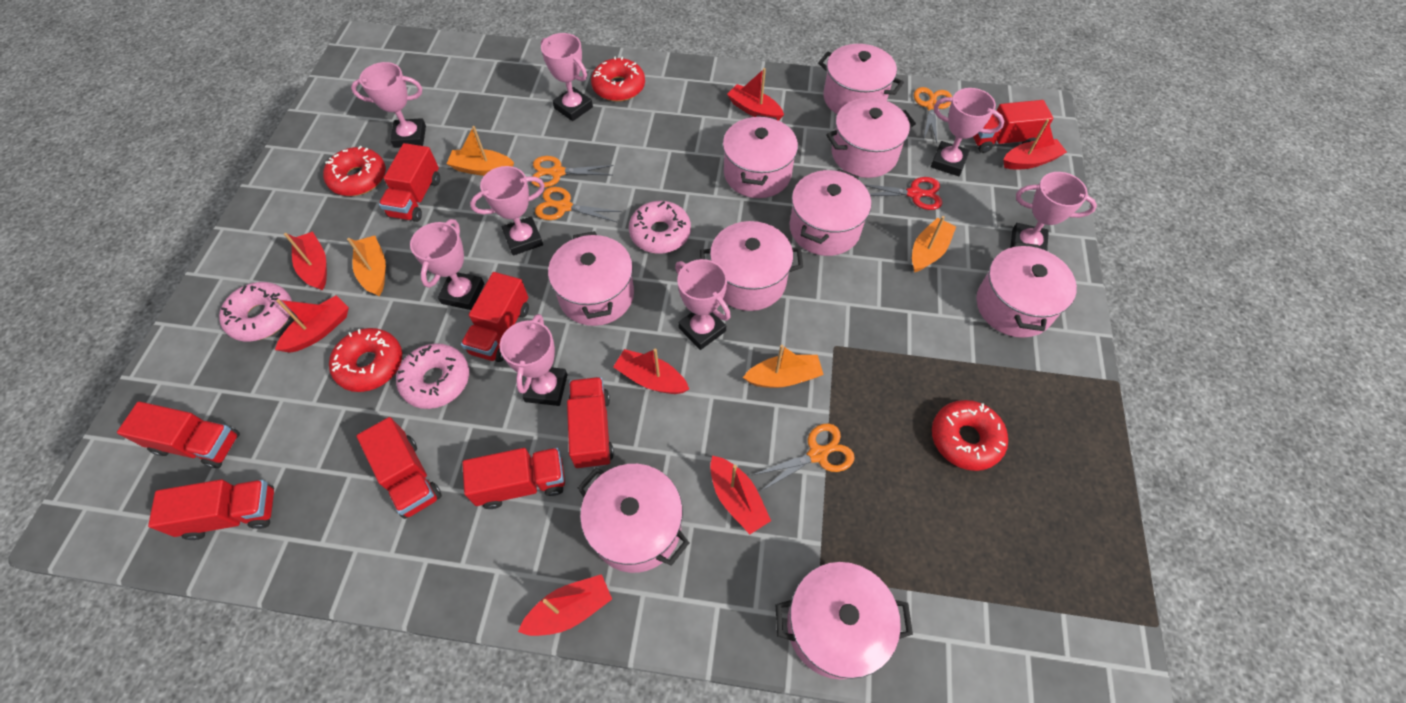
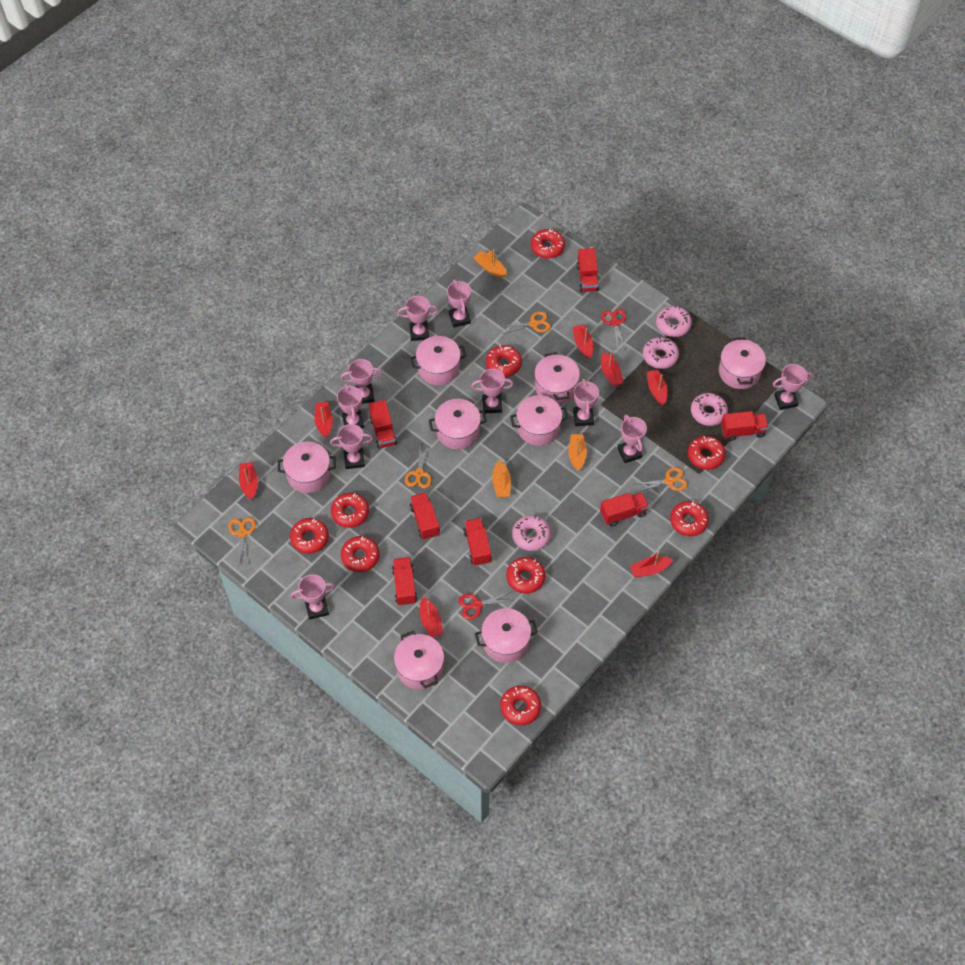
orange boat: 4 -> 3
pink donut: 3 -> 4
pink pot: 9 -> 8
pink trophy: 8 -> 10
red donut: 4 -> 9
red scissors: 1 -> 2
red truck: 8 -> 7

